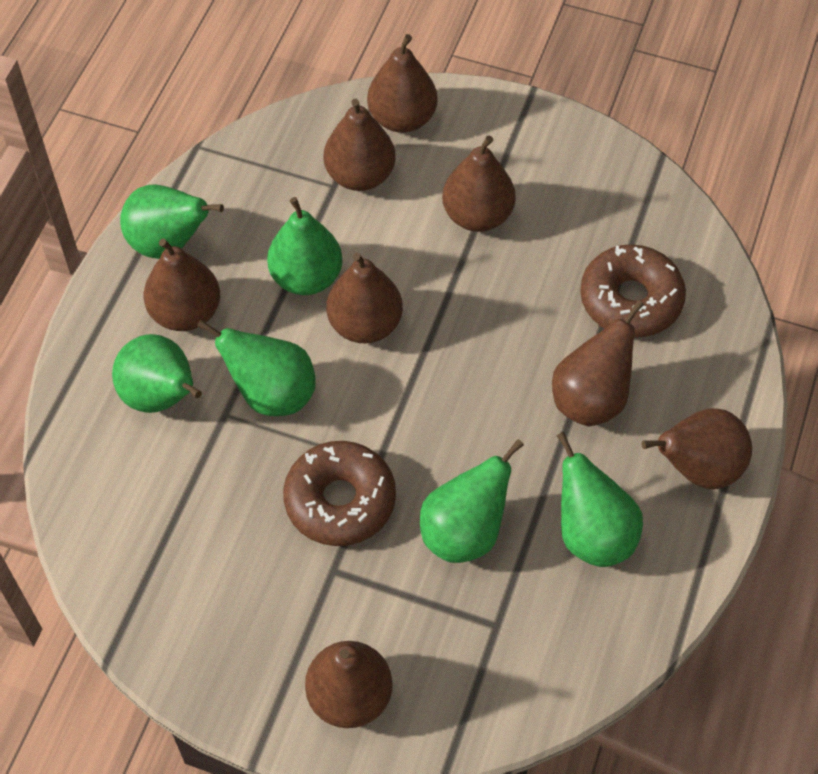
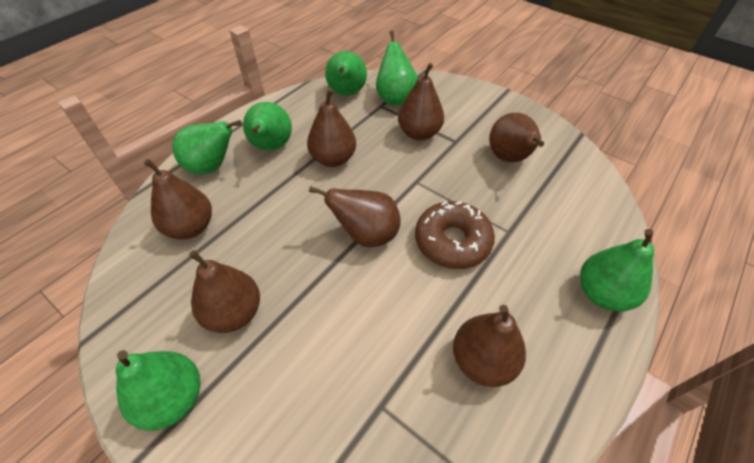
brown donut: 2 -> 1
brown pear: 8 -> 7

